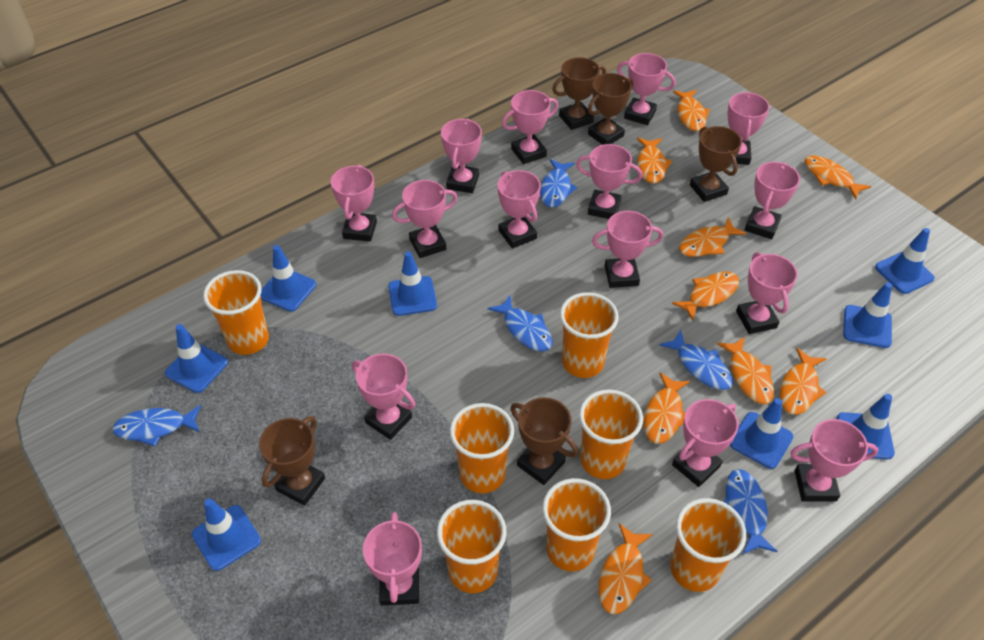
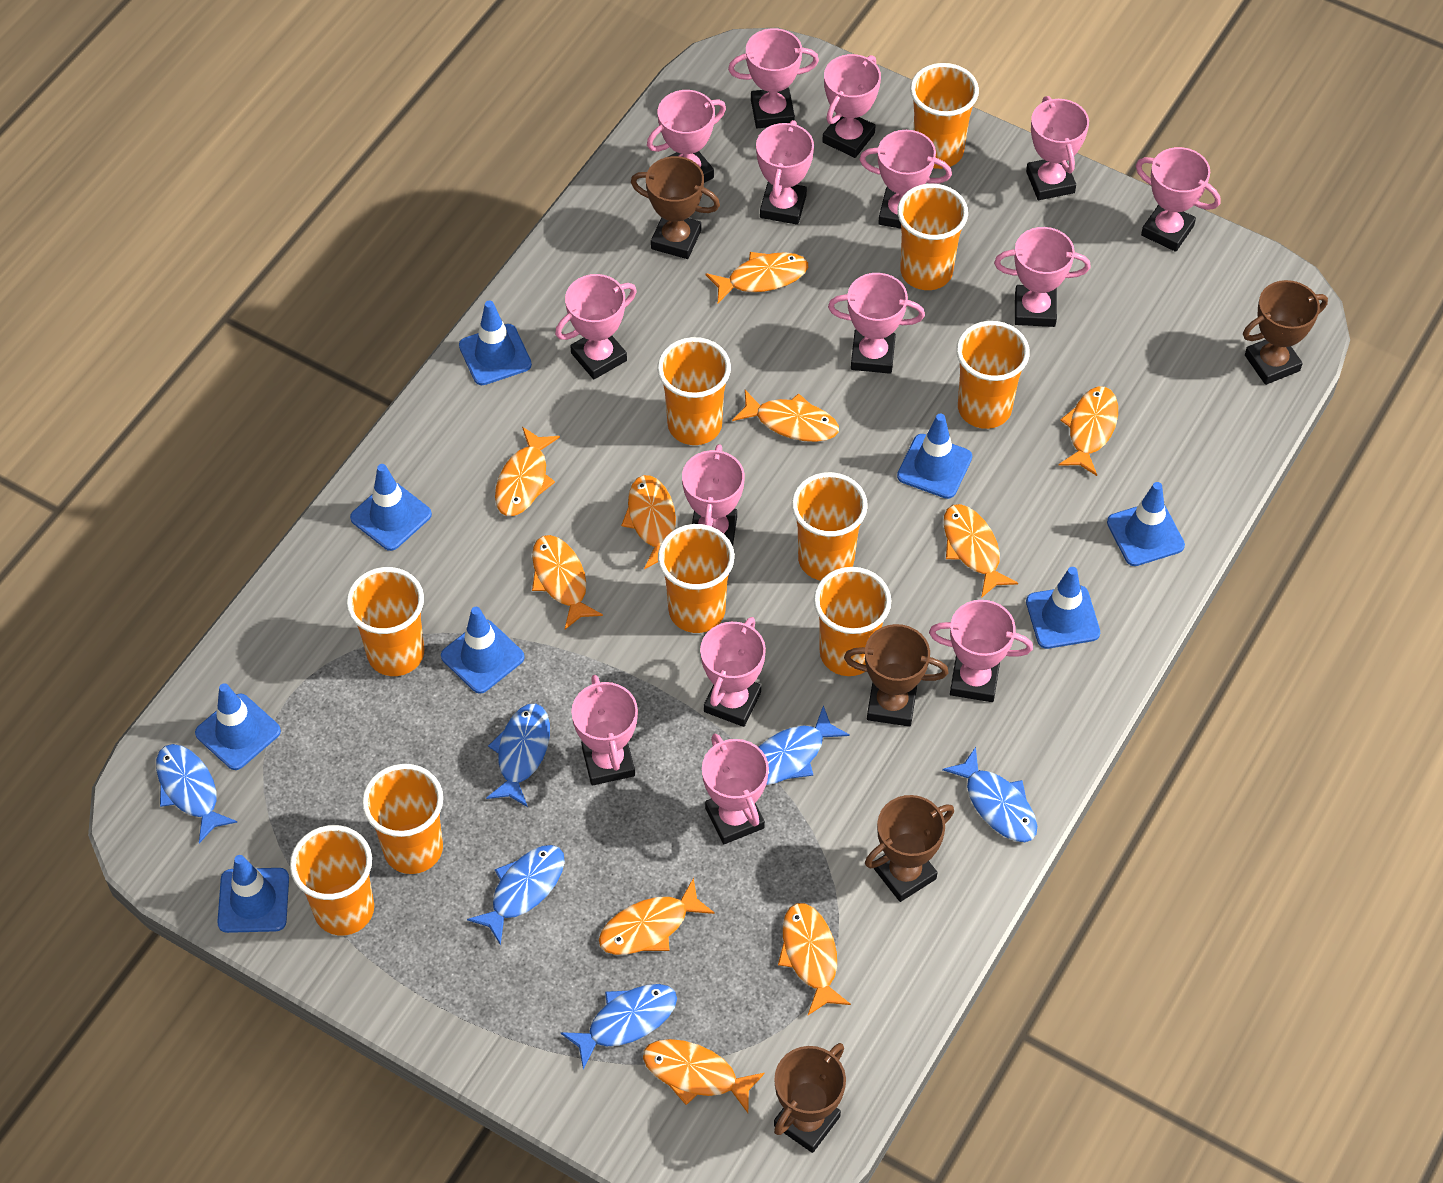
blue fish: 5 -> 6
orange cup: 7 -> 10
orange fish: 9 -> 10

